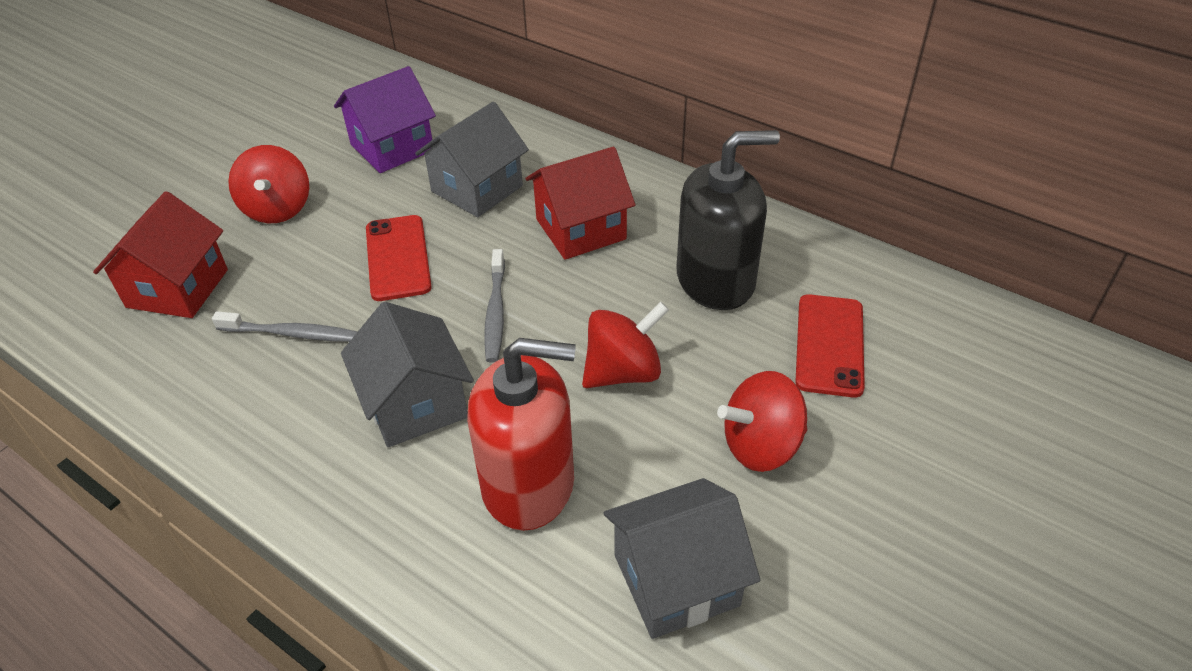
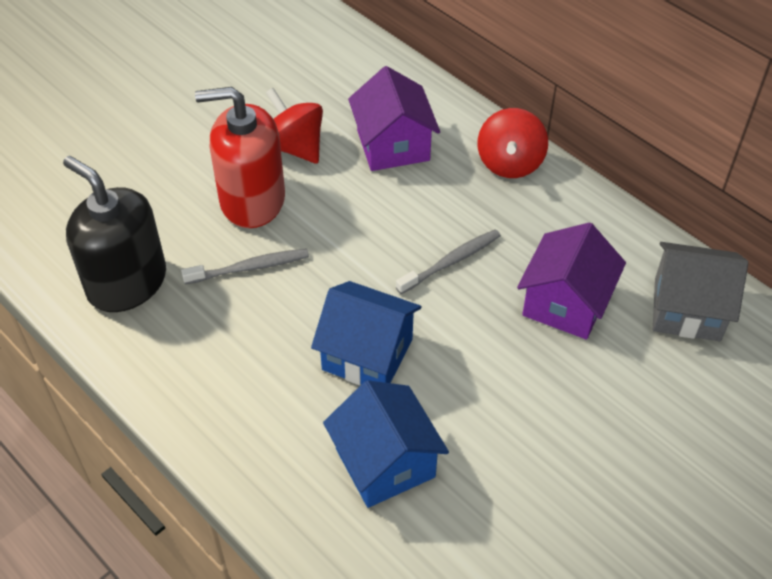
blue house: 0 -> 2
grey house: 3 -> 1
purple house: 1 -> 2
red house: 2 -> 0
red phone: 2 -> 0
red spinning top: 3 -> 2

